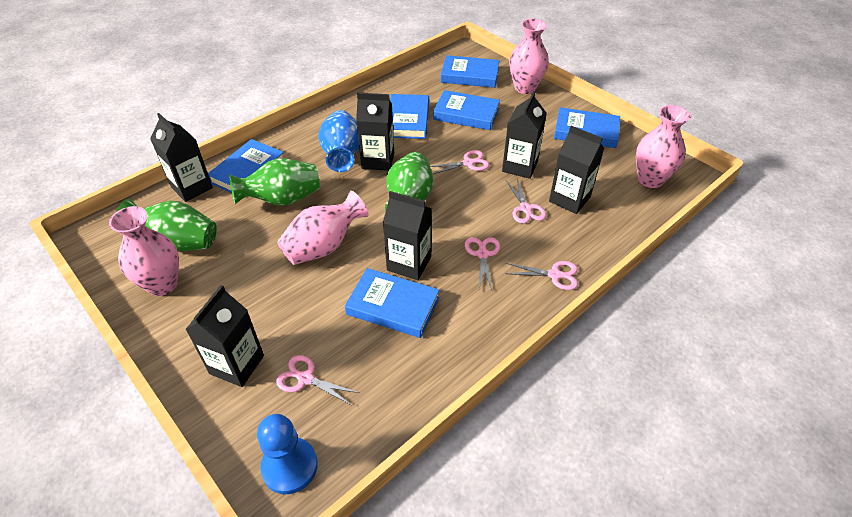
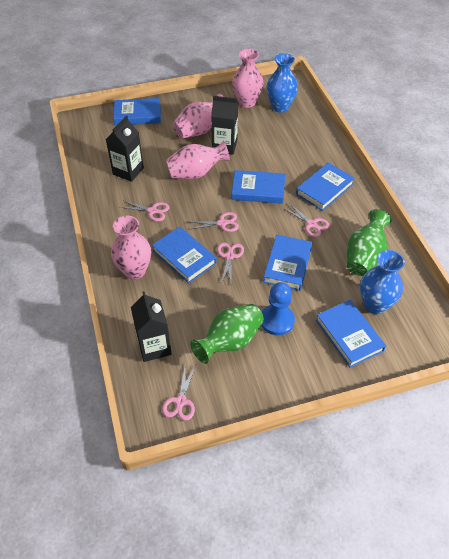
black carton: 6 -> 3
blue vase: 1 -> 2
green vase: 3 -> 2

